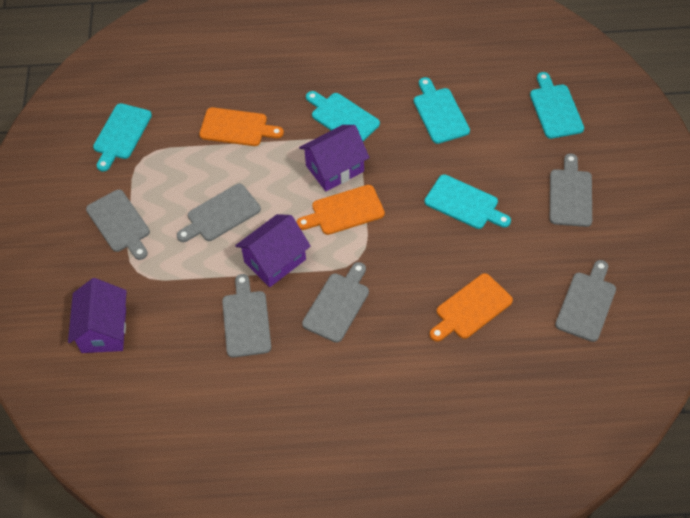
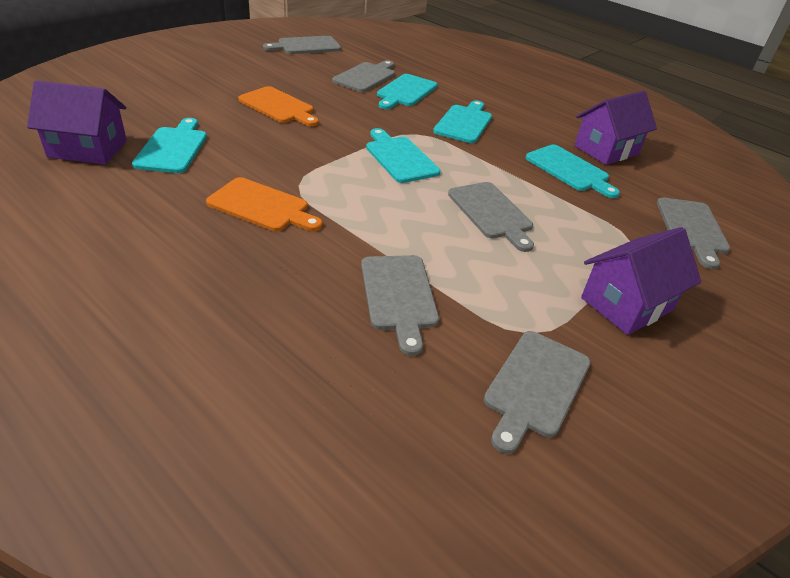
orange cutting board: 3 -> 2

